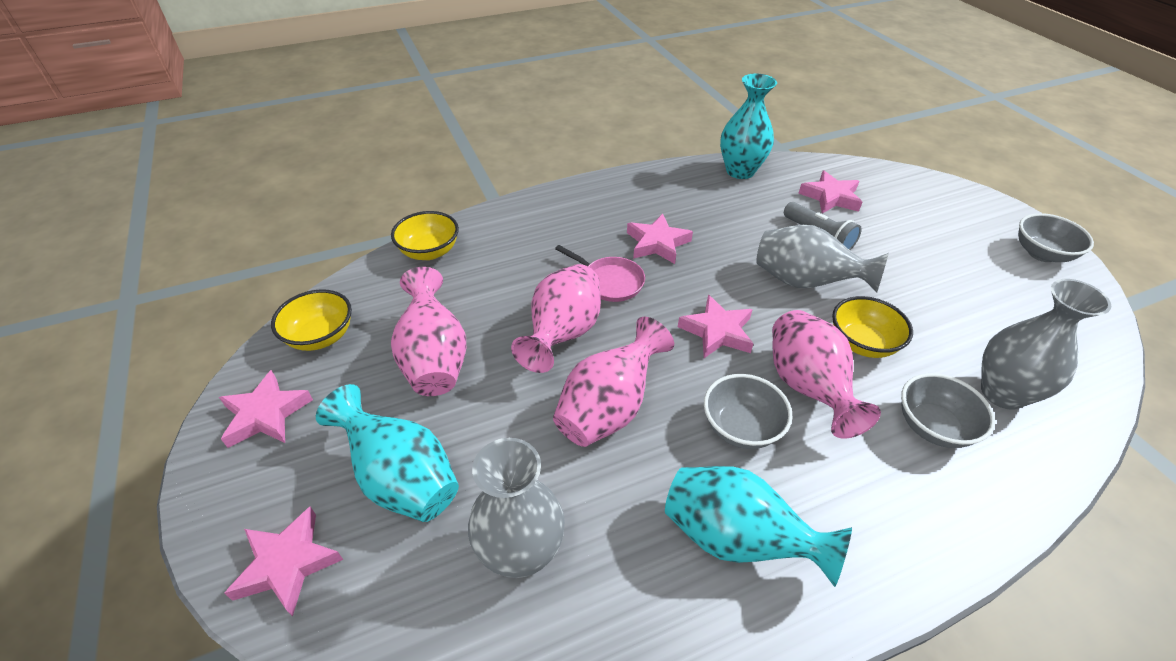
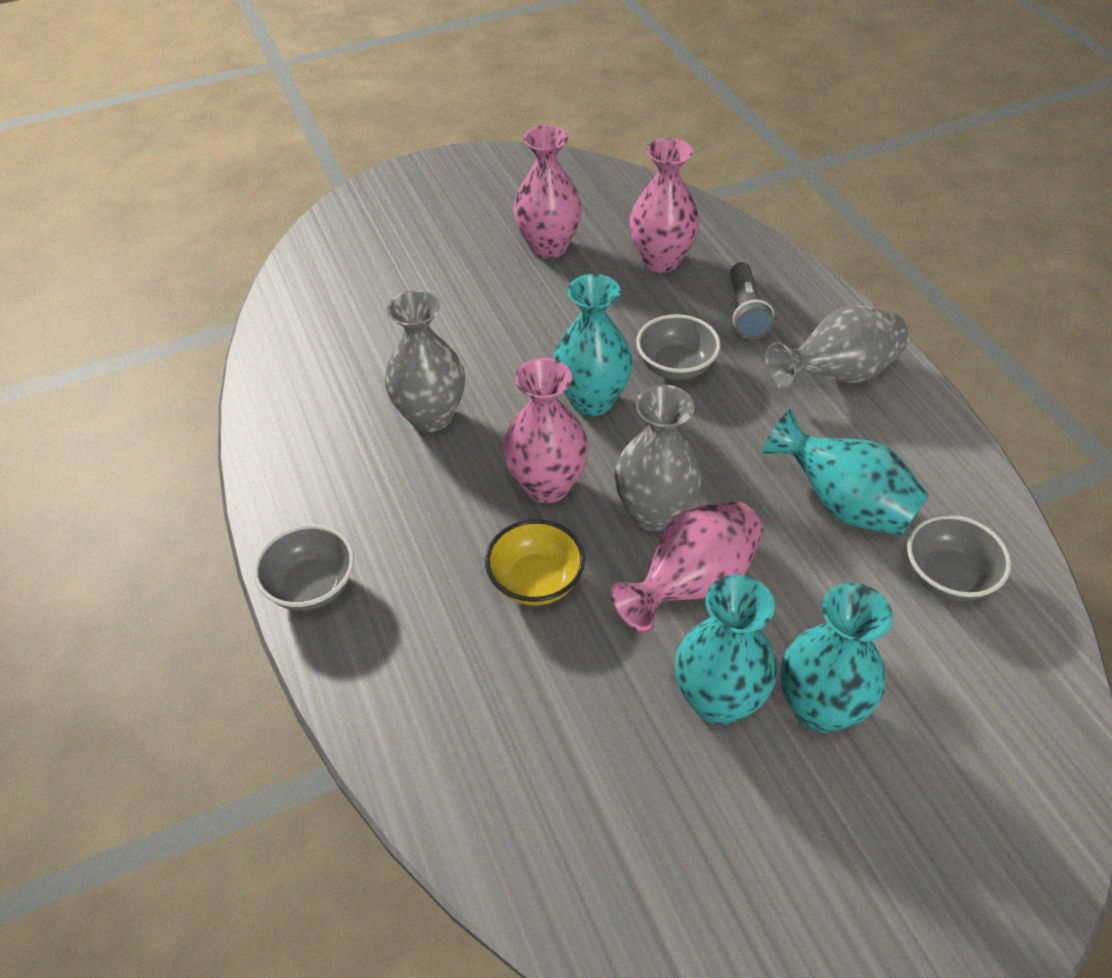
pink pan: 1 -> 0
pink star: 5 -> 0
turquoise vase: 3 -> 4
yellow bowl: 3 -> 1

